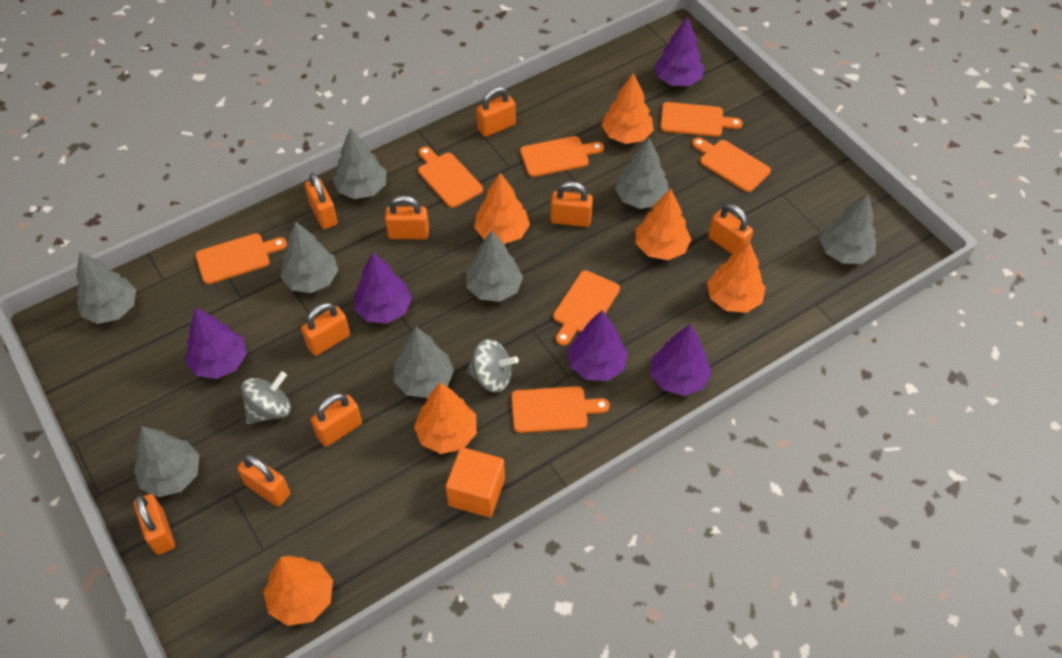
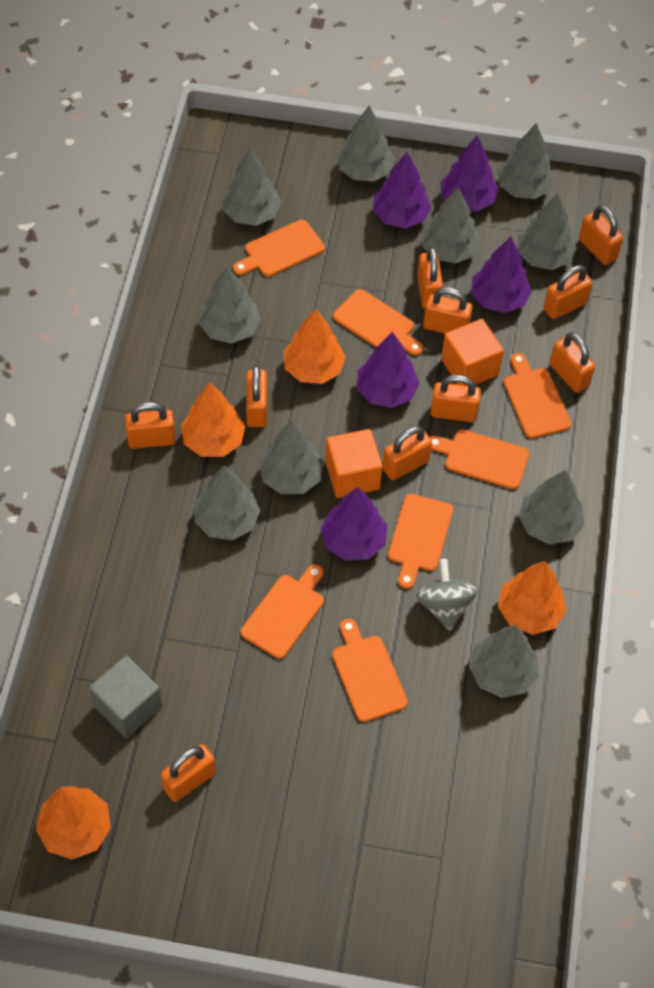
grey cube: 0 -> 1
grey spinning top: 2 -> 1
grey tree: 8 -> 10
orange cube: 1 -> 2
orange padlock: 9 -> 10
orange tree: 6 -> 4

